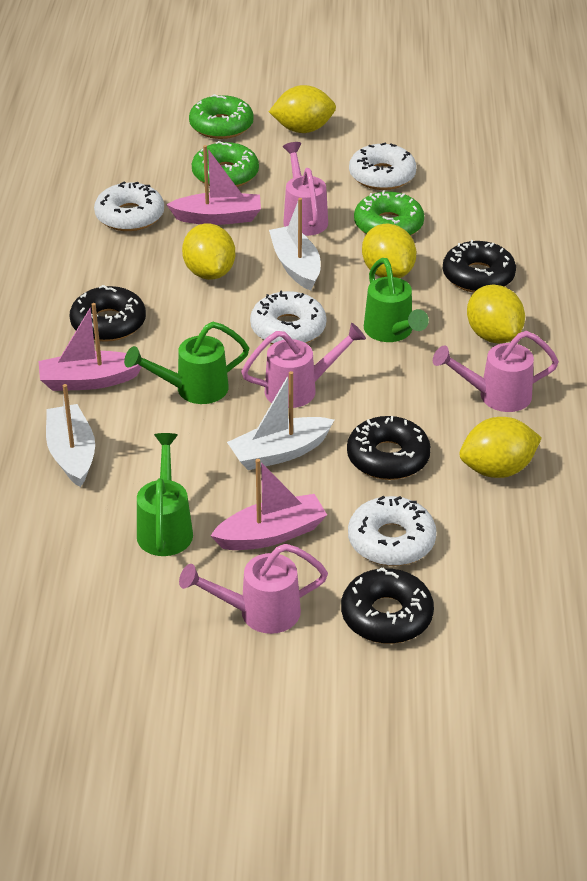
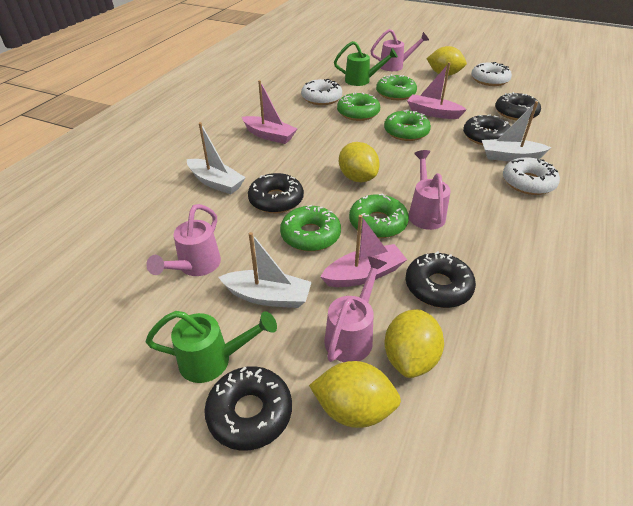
black donut: 4 -> 5
green donut: 3 -> 5
green watering can: 3 -> 2
white donut: 4 -> 3
yellow lemon: 5 -> 4

